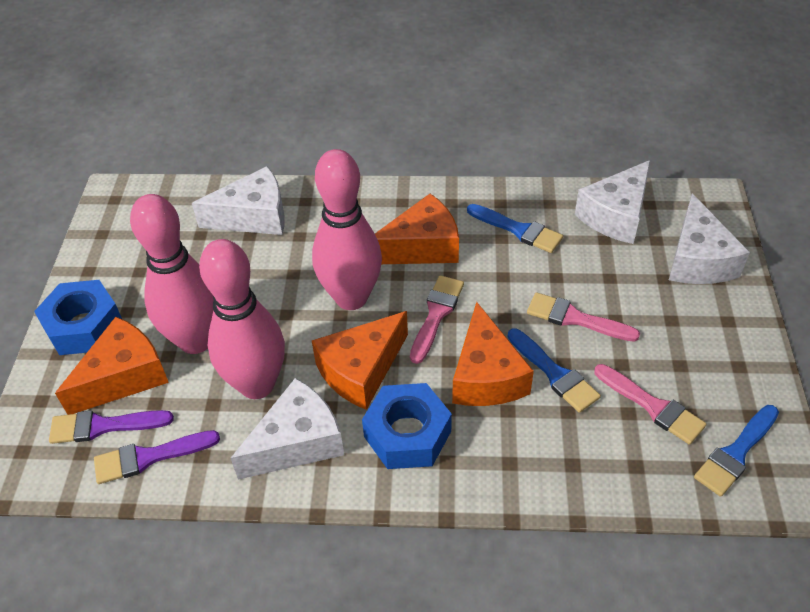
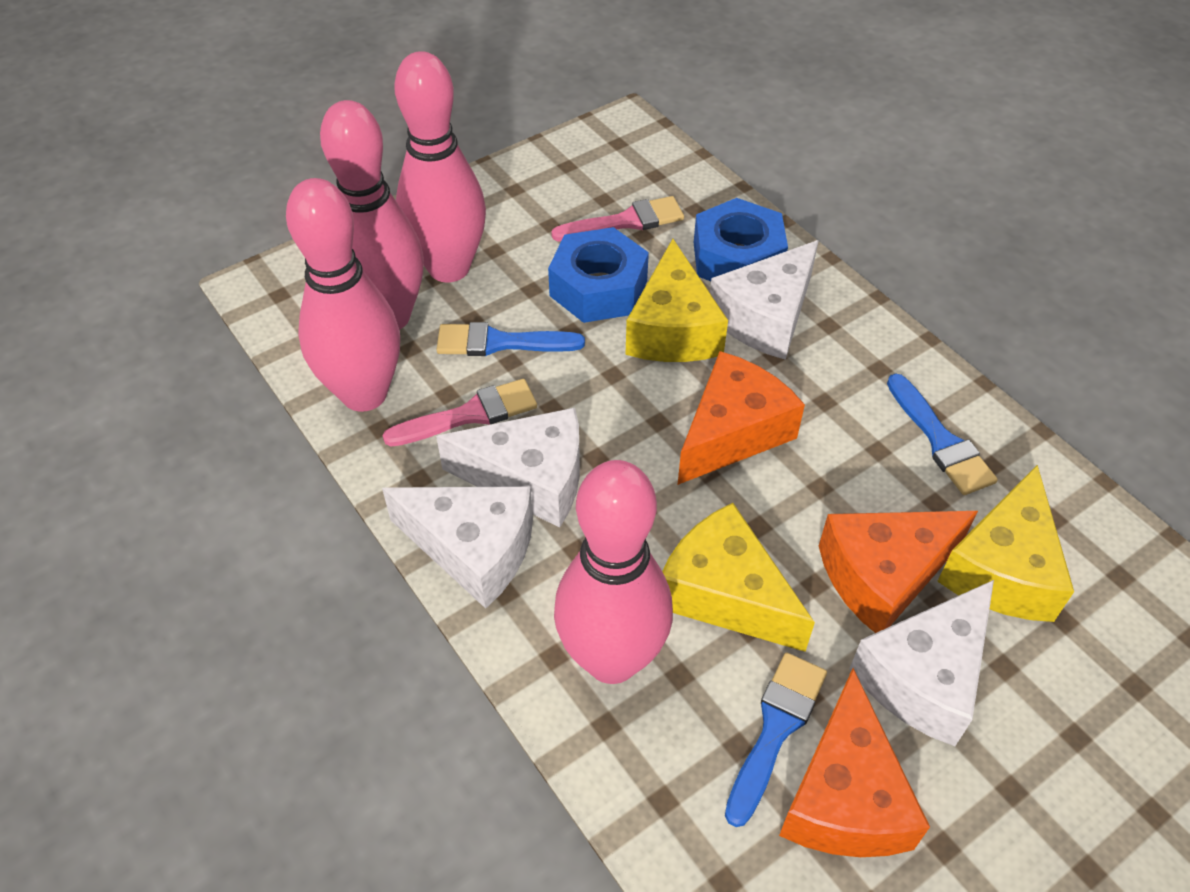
orange cheese: 4 -> 3
pink bowling pin: 3 -> 4
pink brush: 3 -> 2
purple brush: 2 -> 0
yellow cheese: 0 -> 3

